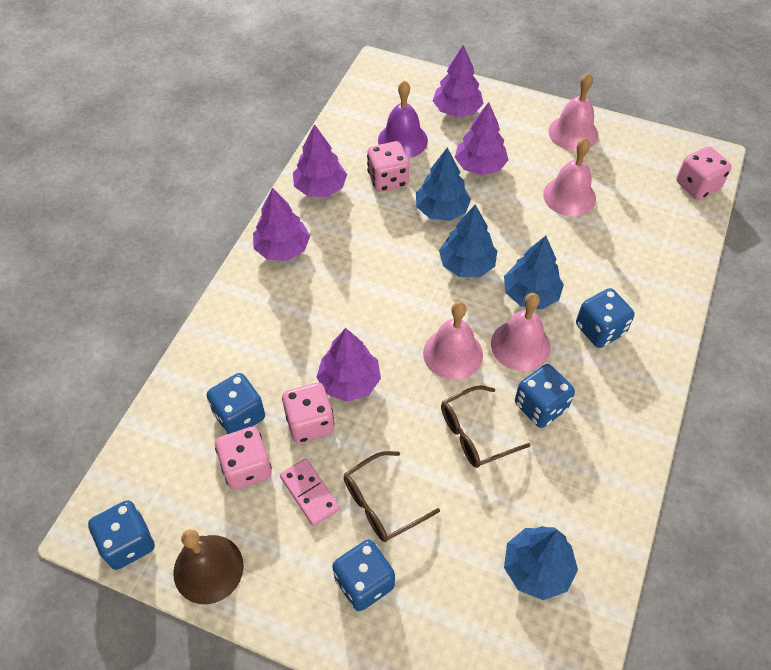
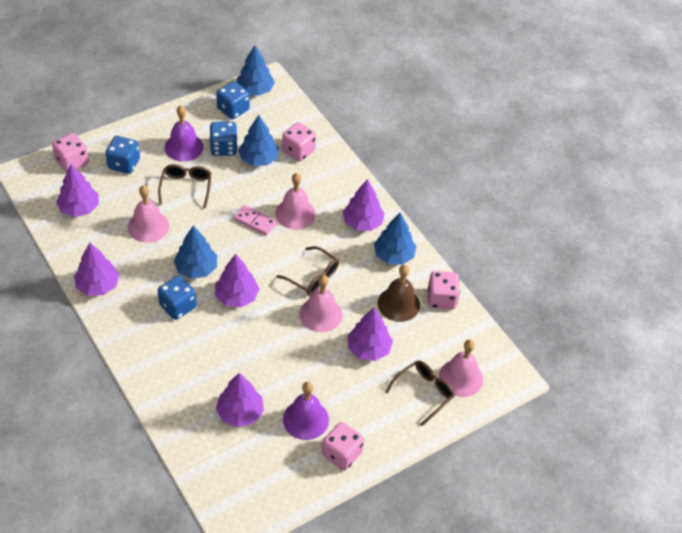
blue dice: 5 -> 4
brown glasses: 2 -> 3
purple bell: 1 -> 2
purple tree: 5 -> 6

